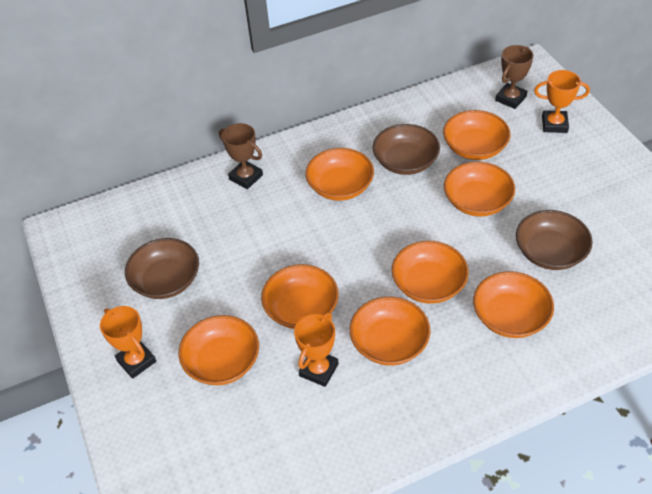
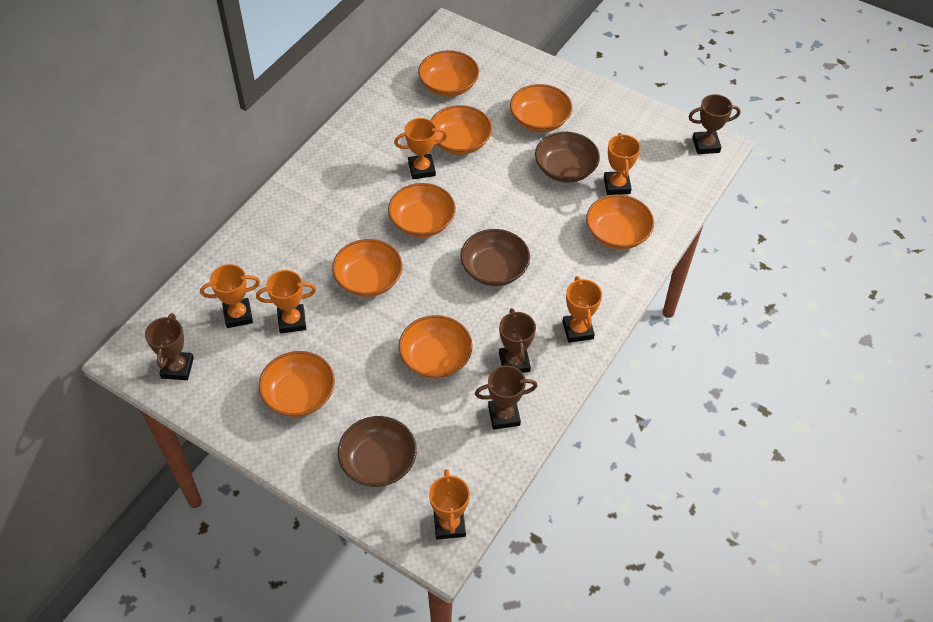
brown trophy: 2 -> 4
orange trophy: 3 -> 6

